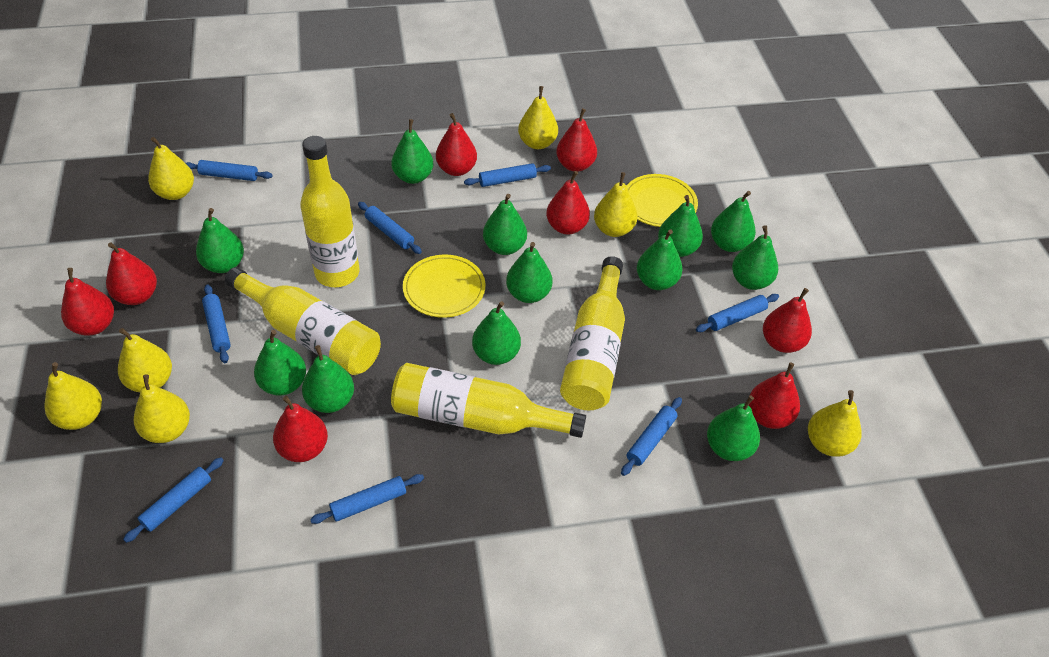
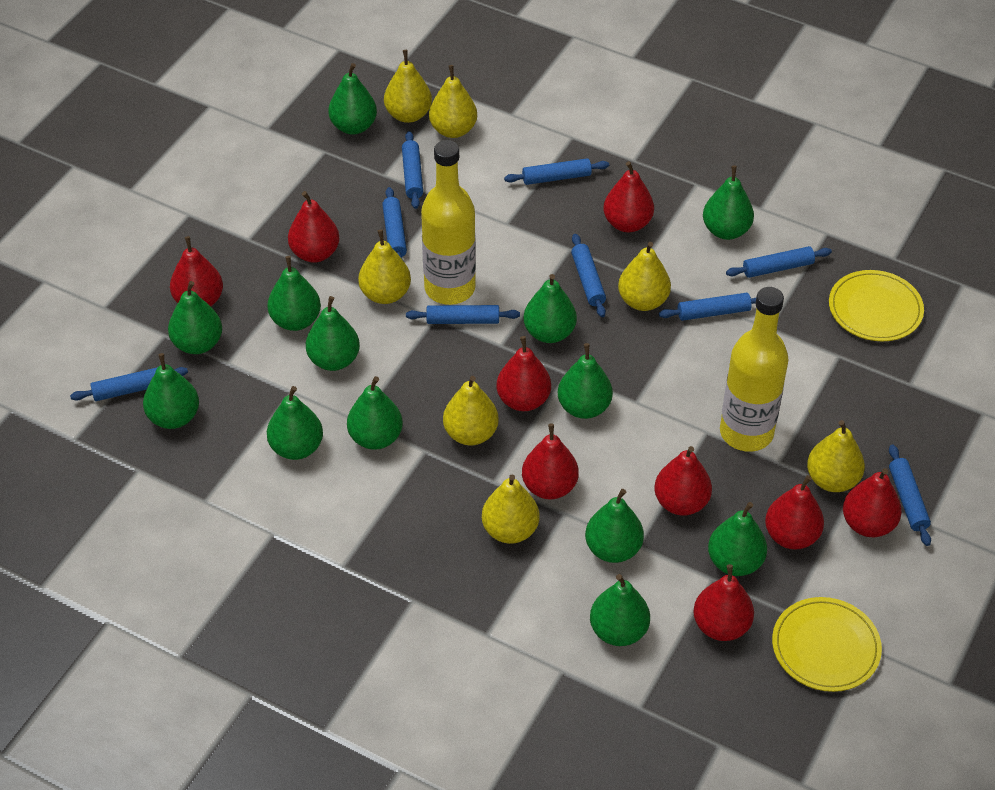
blue rolling pin: 8 -> 9
green pear: 12 -> 13
red pear: 8 -> 9
yellow bottle: 4 -> 2

